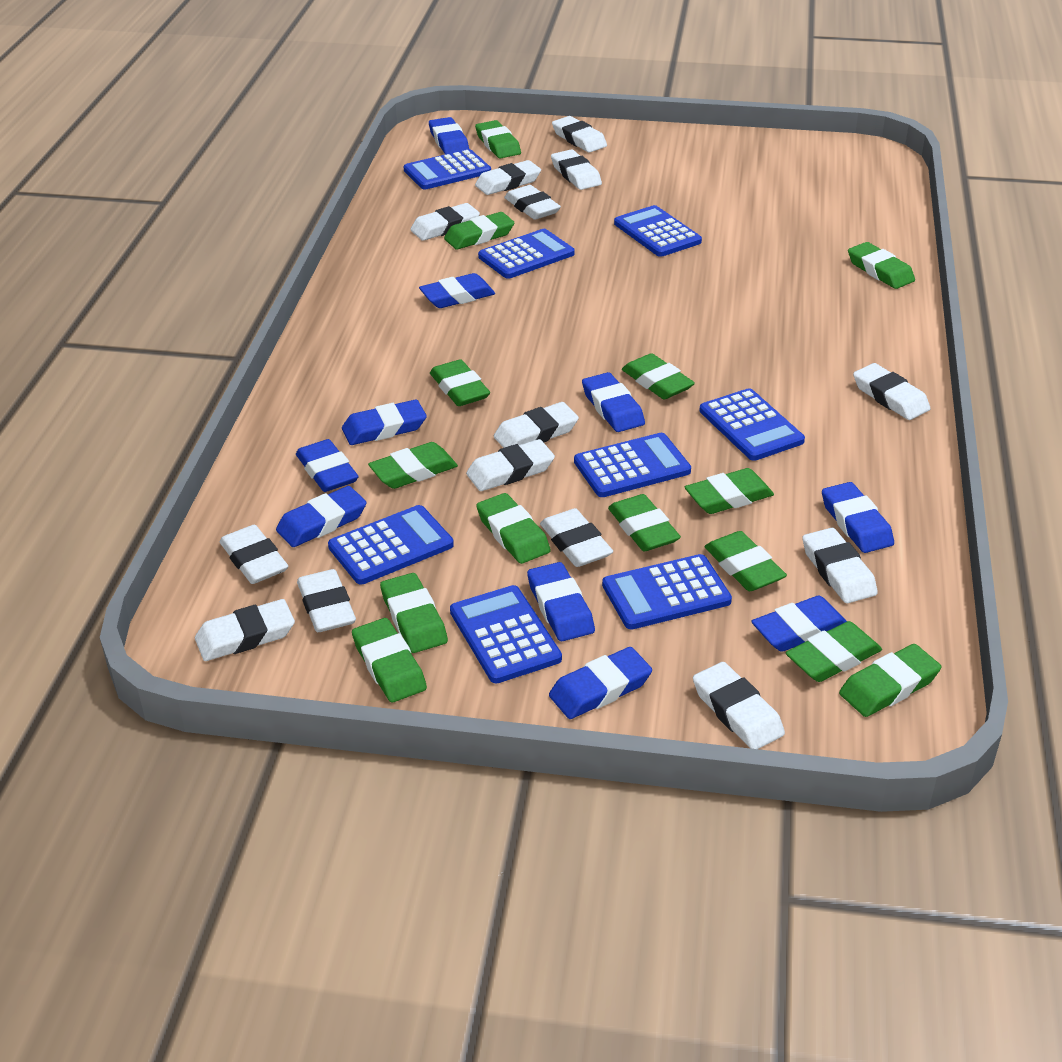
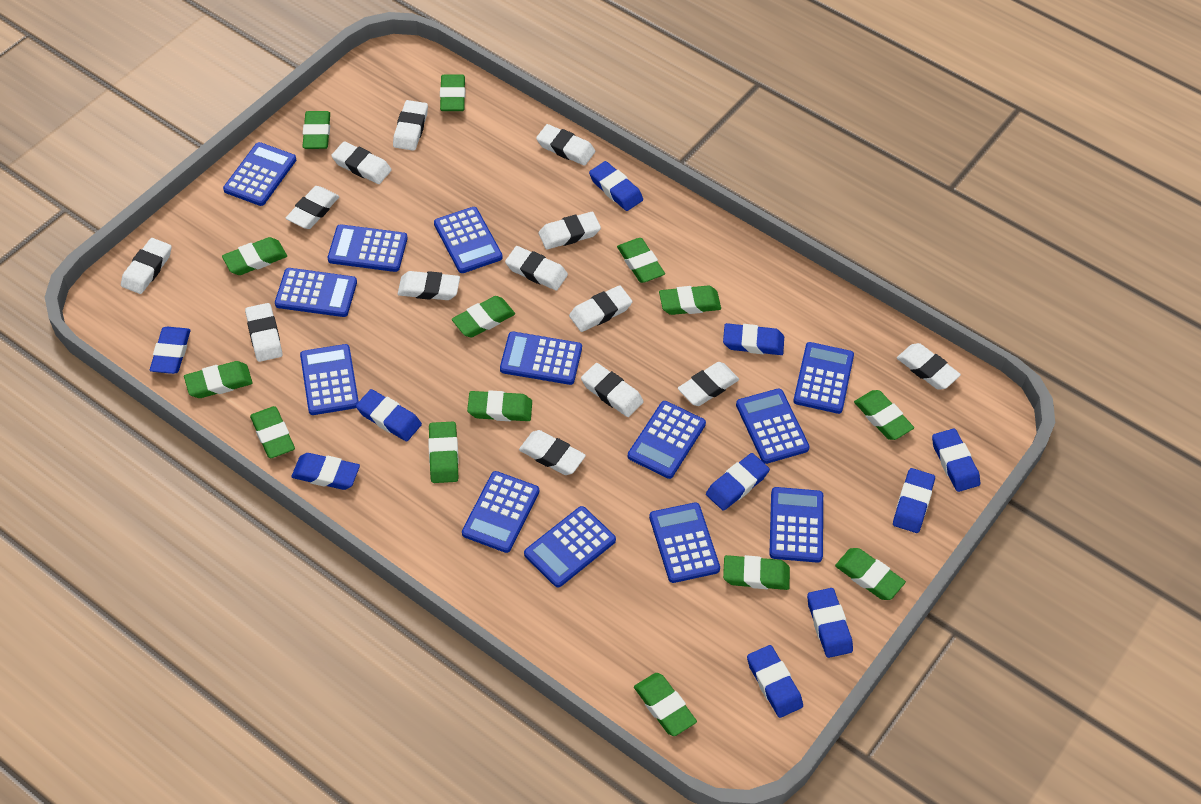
blue calculator: 8 -> 13

